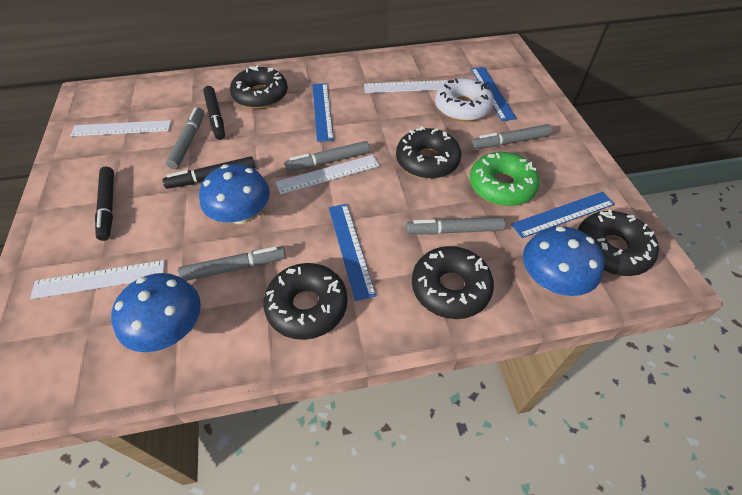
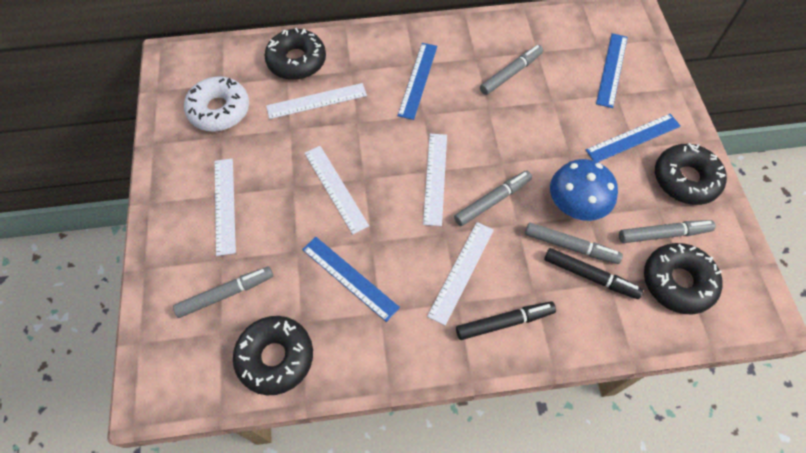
black donut: 5 -> 4
black marker: 3 -> 2
blue mushroom: 3 -> 1
green donut: 1 -> 0
white ruler: 4 -> 5

